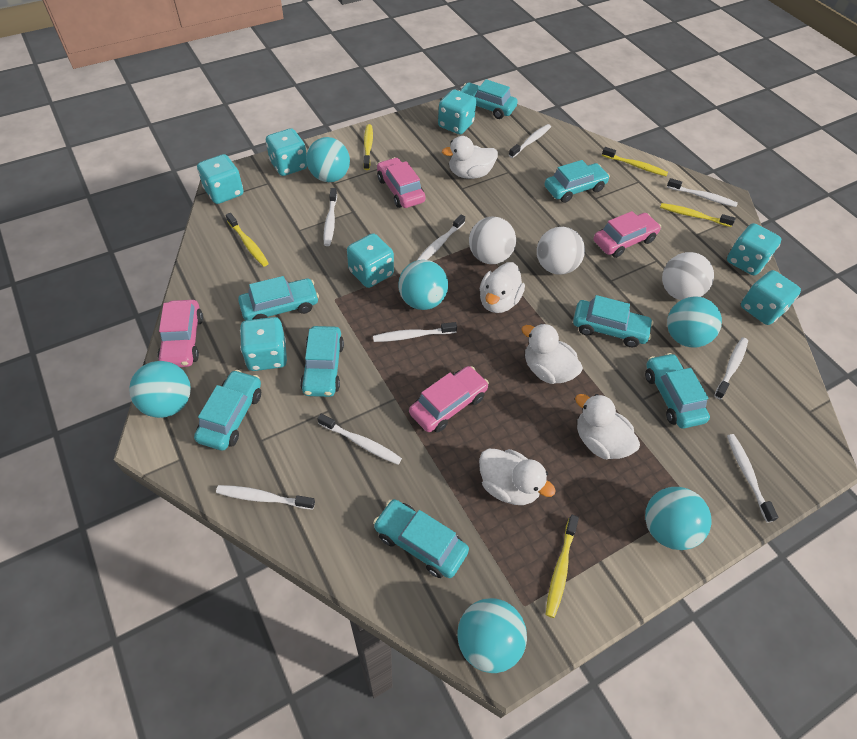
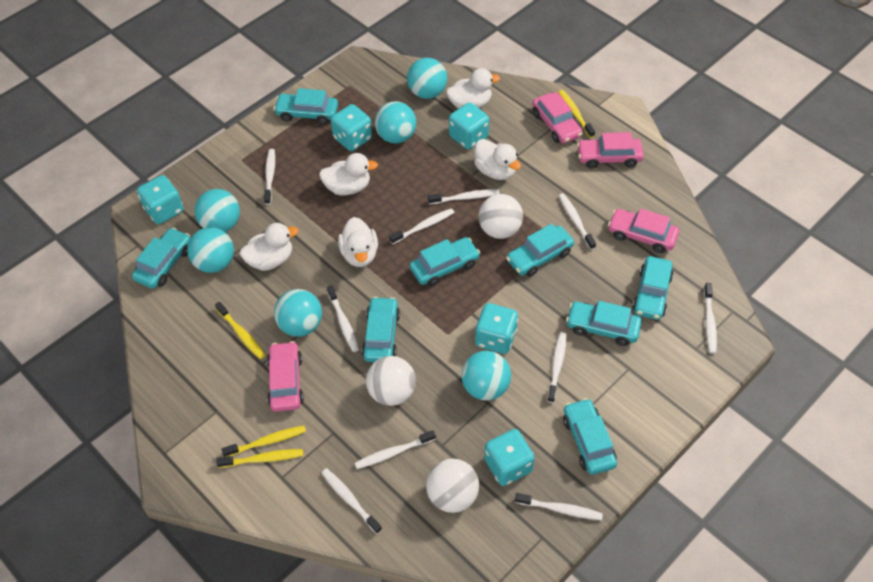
turquoise dice: 7 -> 5
white toothbrush: 9 -> 10
yellow toothbrush: 5 -> 4

